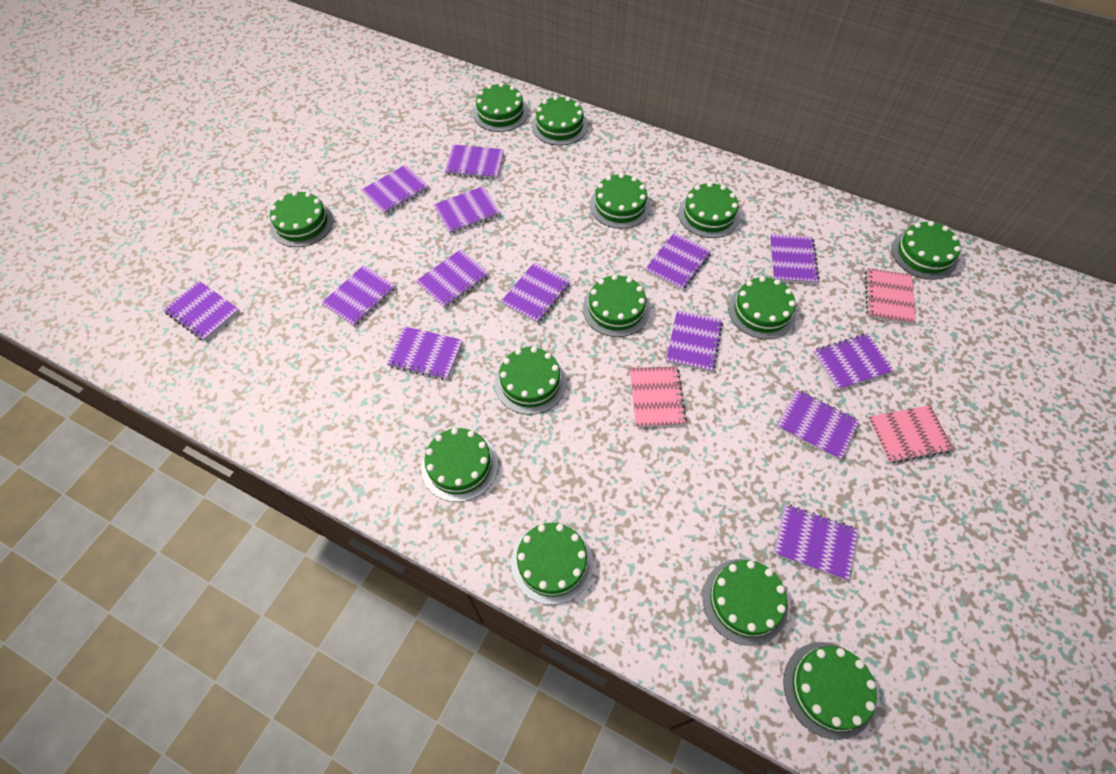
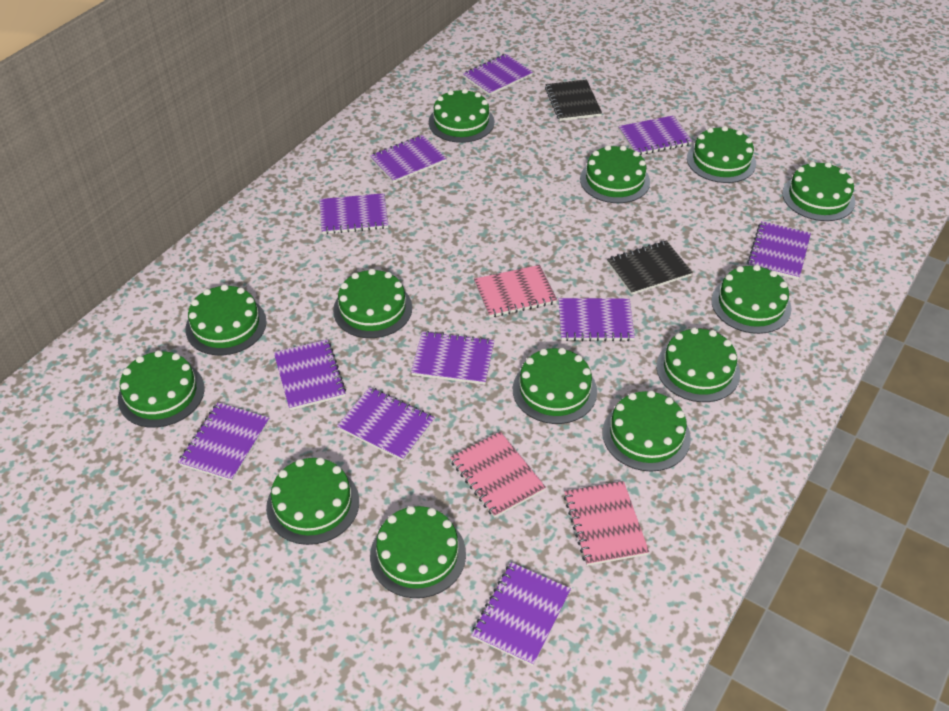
black notebook: 0 -> 2
purple notebook: 14 -> 11

